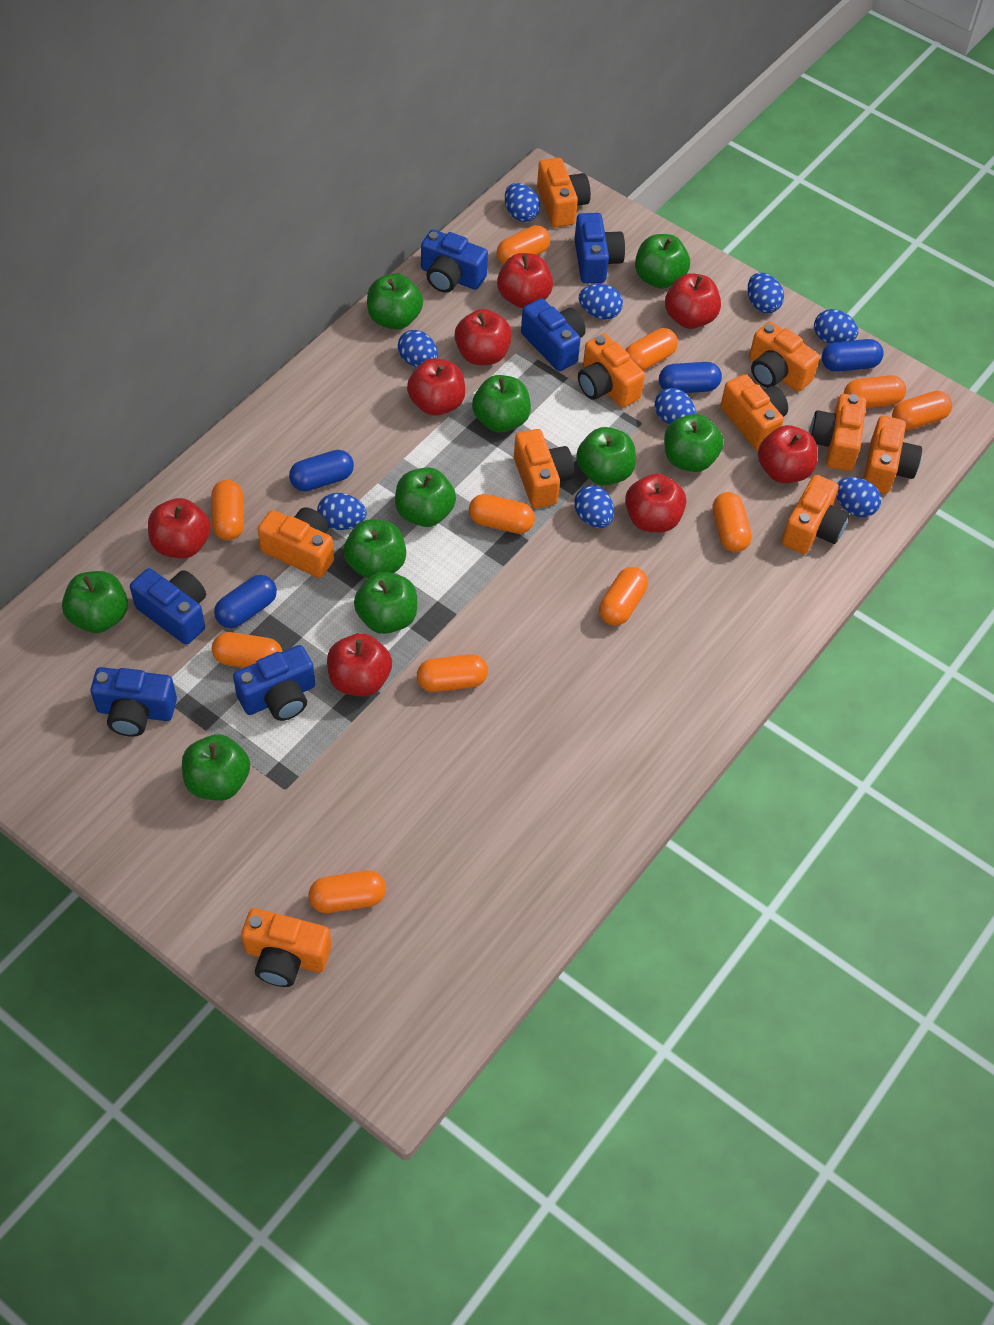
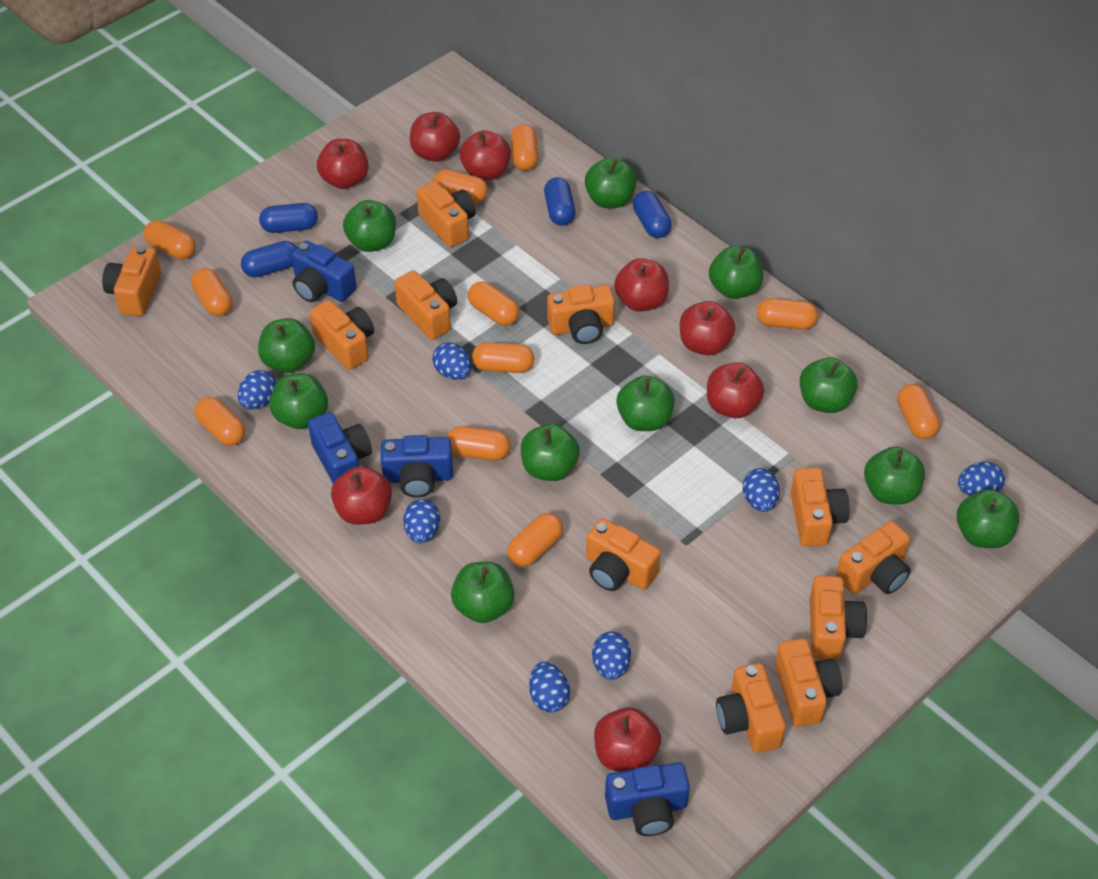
blue camera: 6 -> 4
blue egg: 9 -> 7
green apple: 10 -> 11
orange camera: 10 -> 11

